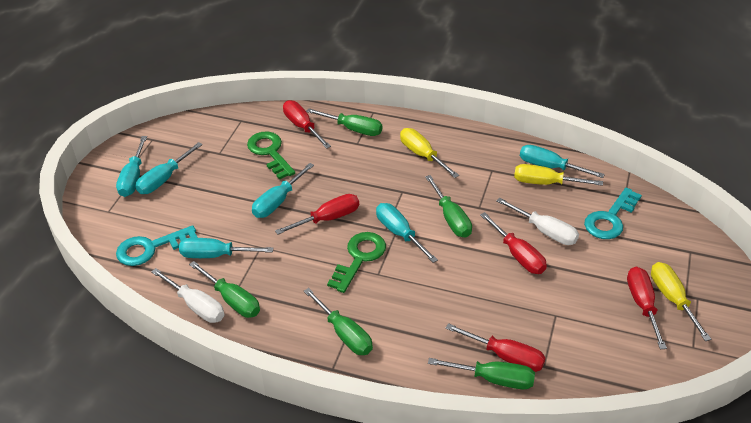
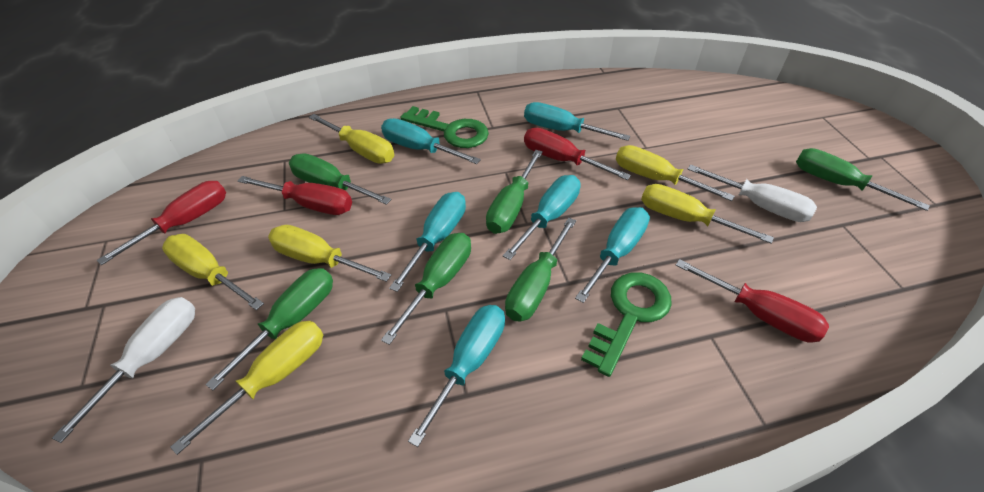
green screwdriver: 5 -> 6
red screwdriver: 5 -> 4
turquoise key: 2 -> 0
yellow screwdriver: 3 -> 6

